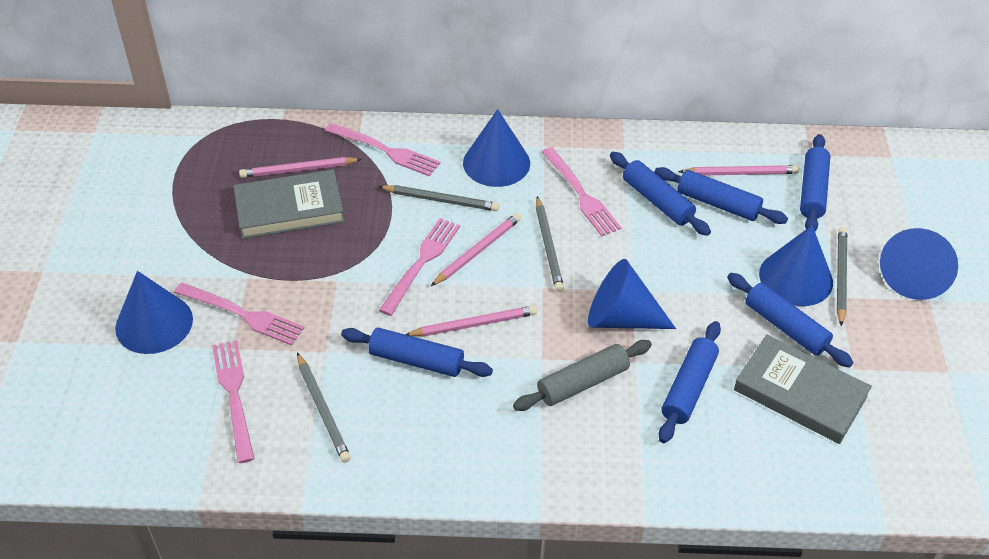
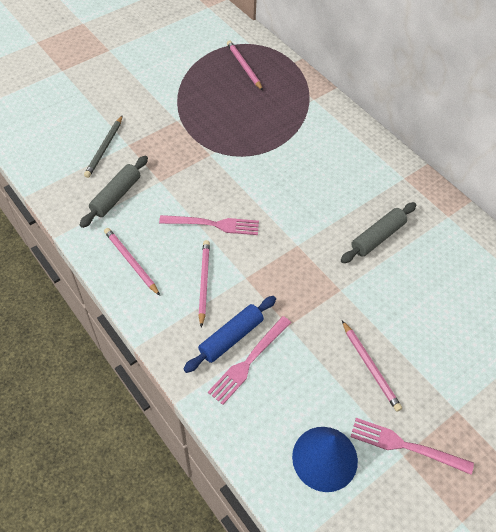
blue cone: 5 -> 1
blue rolling pin: 6 -> 1
grey book: 2 -> 0
grey pencil: 4 -> 1
grey rolling pin: 1 -> 2
pink fork: 5 -> 3

